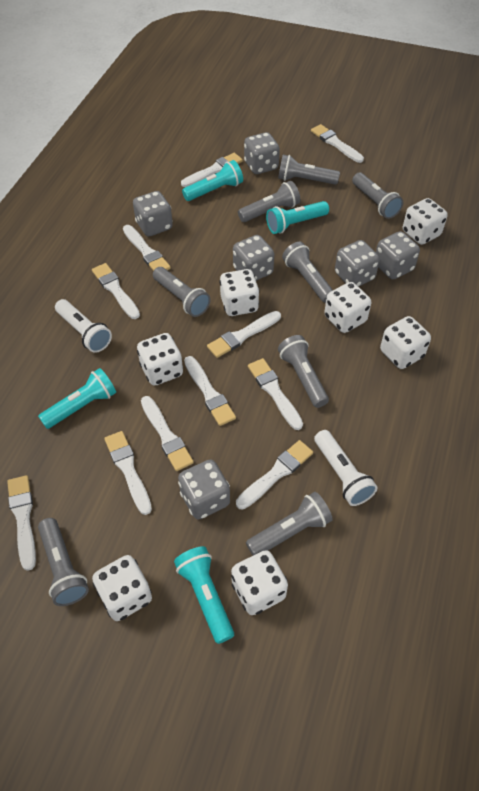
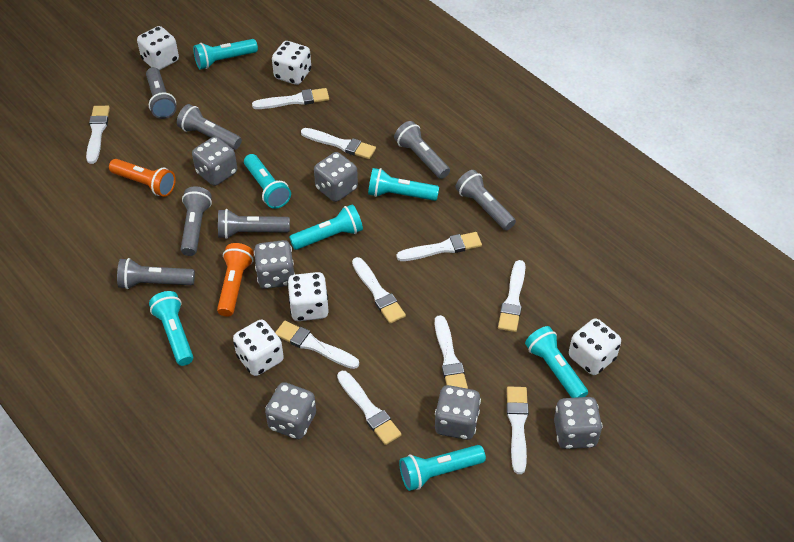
grey flashlight: 8 -> 7
orange flashlight: 0 -> 2
turquoise flashlight: 4 -> 7
white brush: 11 -> 10
white dice: 7 -> 5
white flashlight: 2 -> 0

